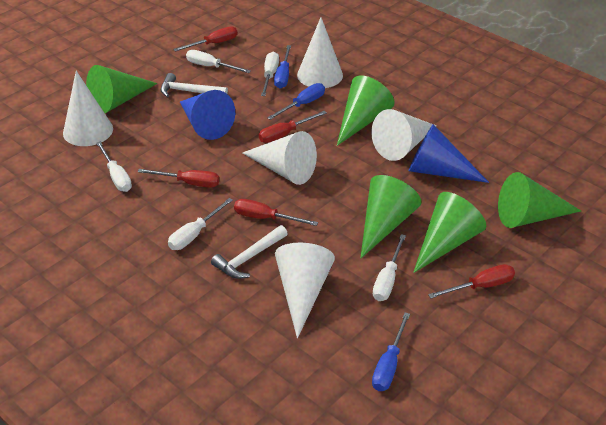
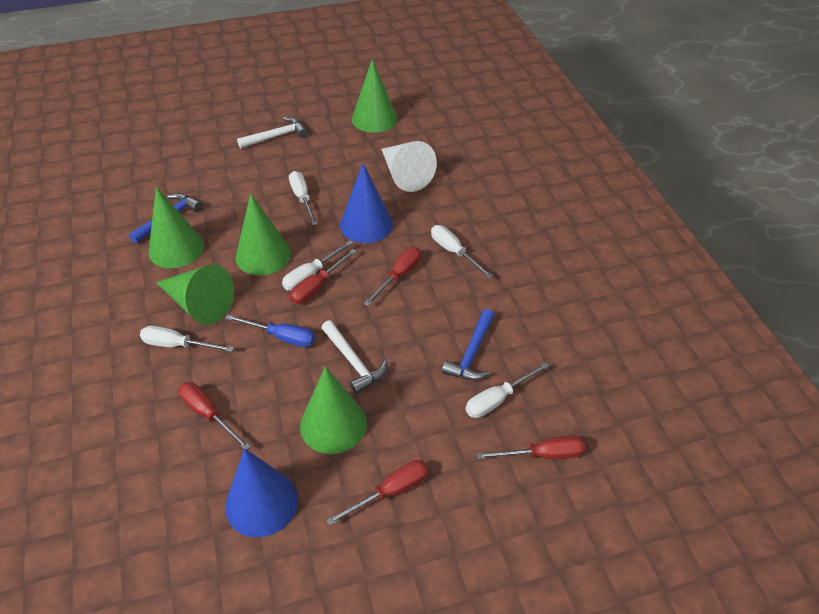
blue hammer: 0 -> 2
blue screwdriver: 3 -> 1
white cone: 5 -> 1

